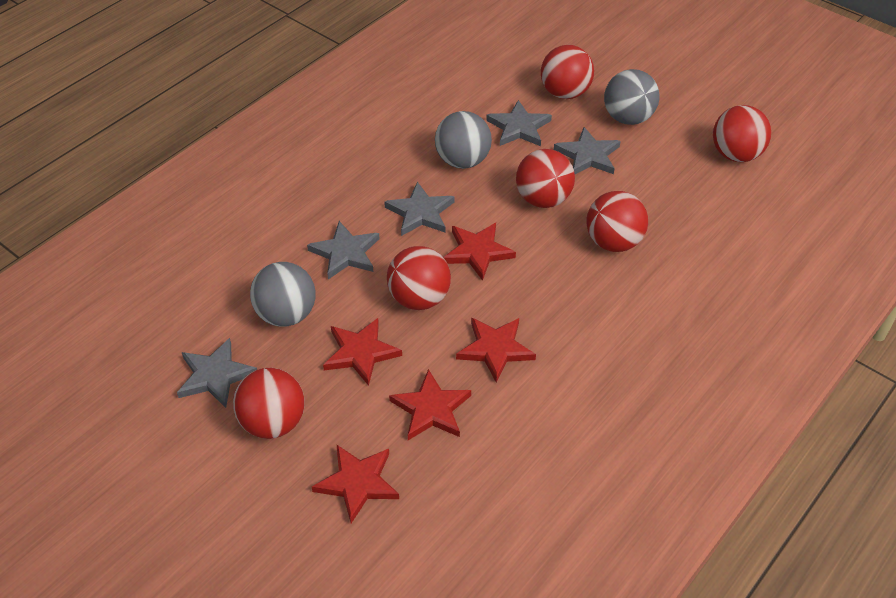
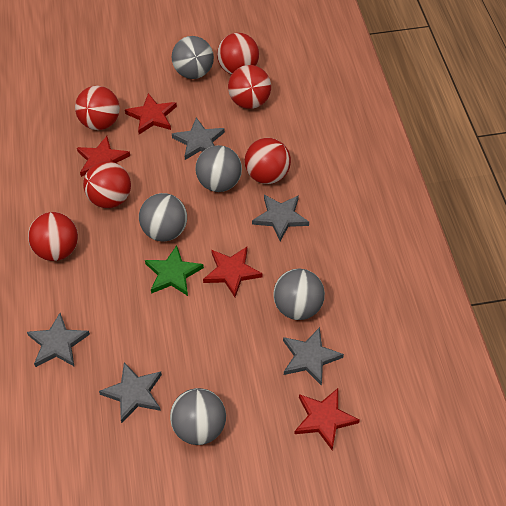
green star: 0 -> 1
grey ball: 3 -> 5
red star: 5 -> 4

